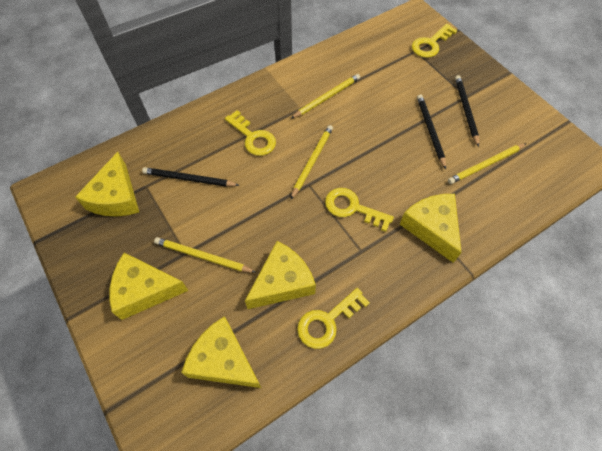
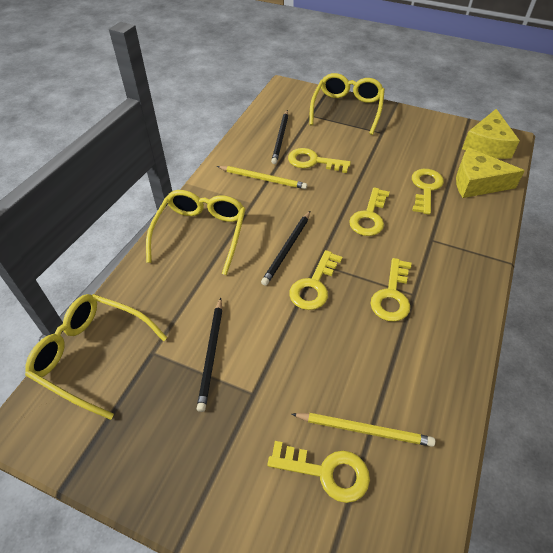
yellow cheese: 5 -> 2
yellow glasses: 0 -> 3
yellow key: 4 -> 6
yellow pencil: 4 -> 2

